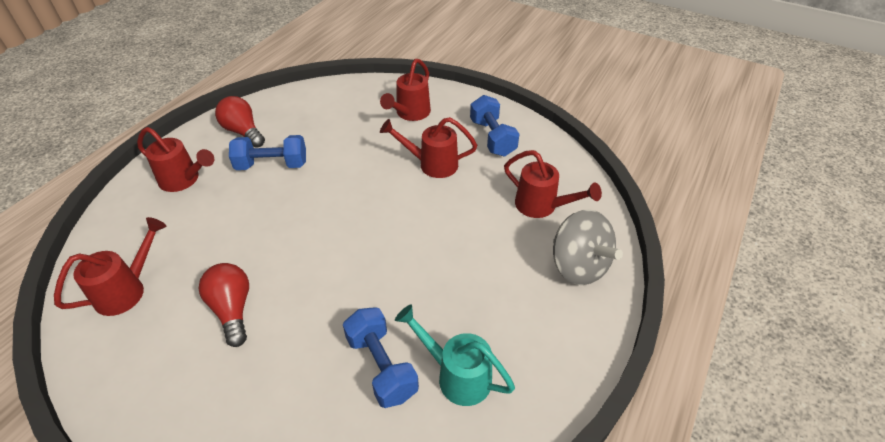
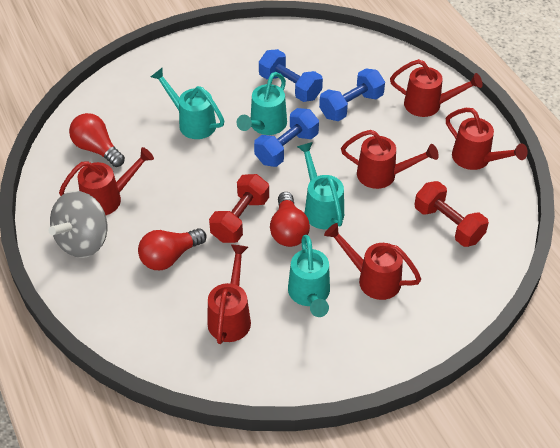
red dumbbell: 0 -> 2
red light bulb: 2 -> 3
red watering can: 5 -> 6
turquoise watering can: 1 -> 4

